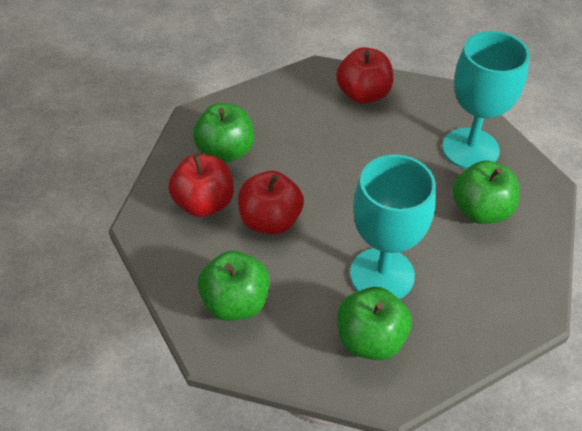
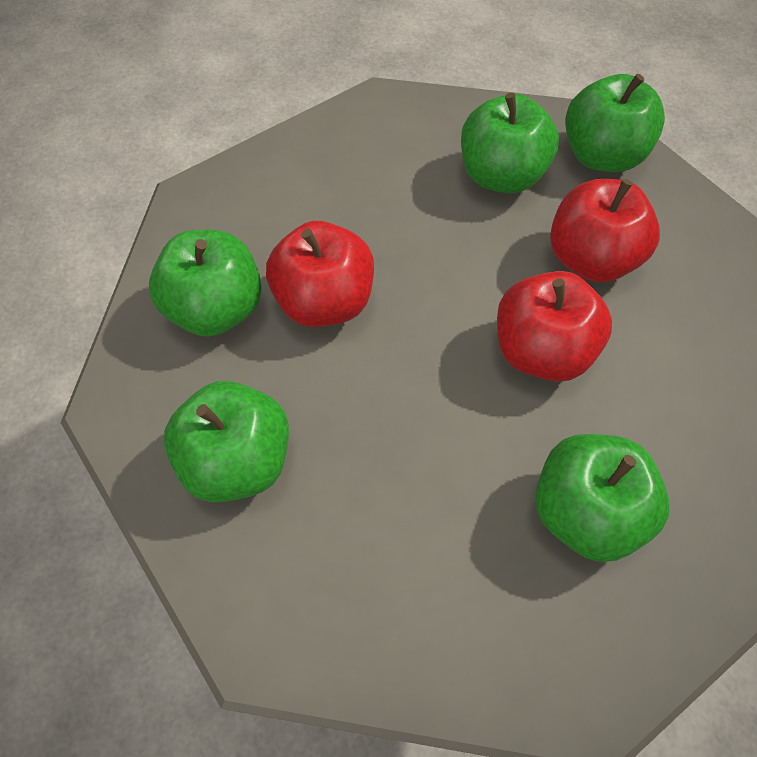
green apple: 4 -> 5
turquoise goblet: 2 -> 0

